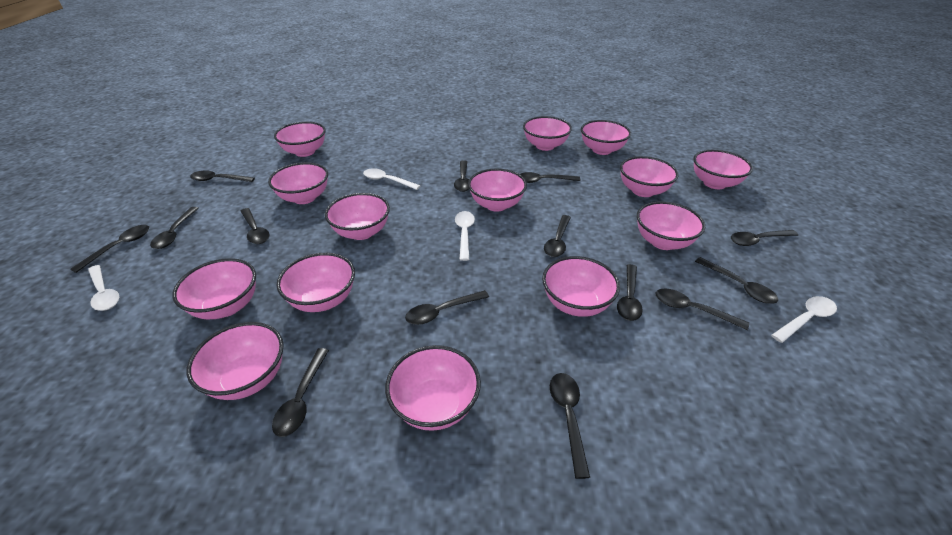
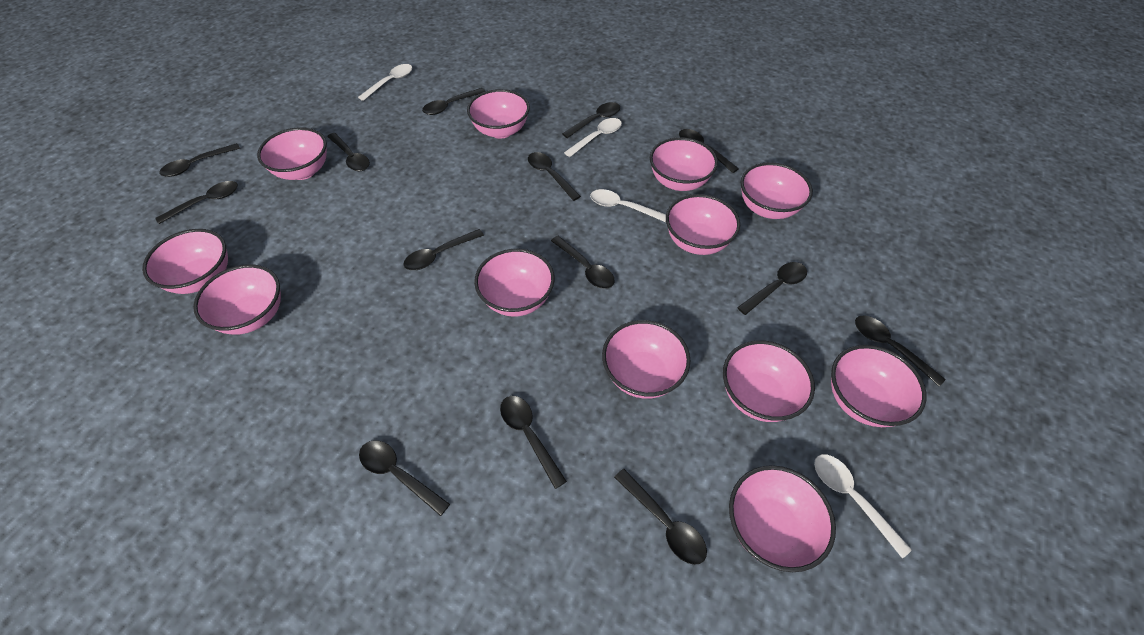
pink bowl: 14 -> 12

